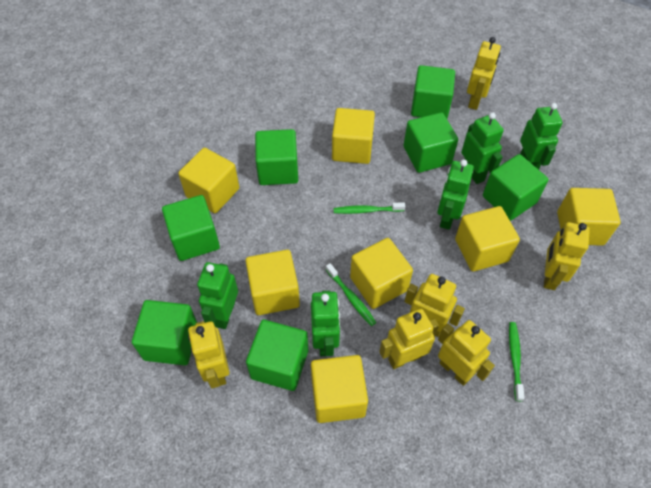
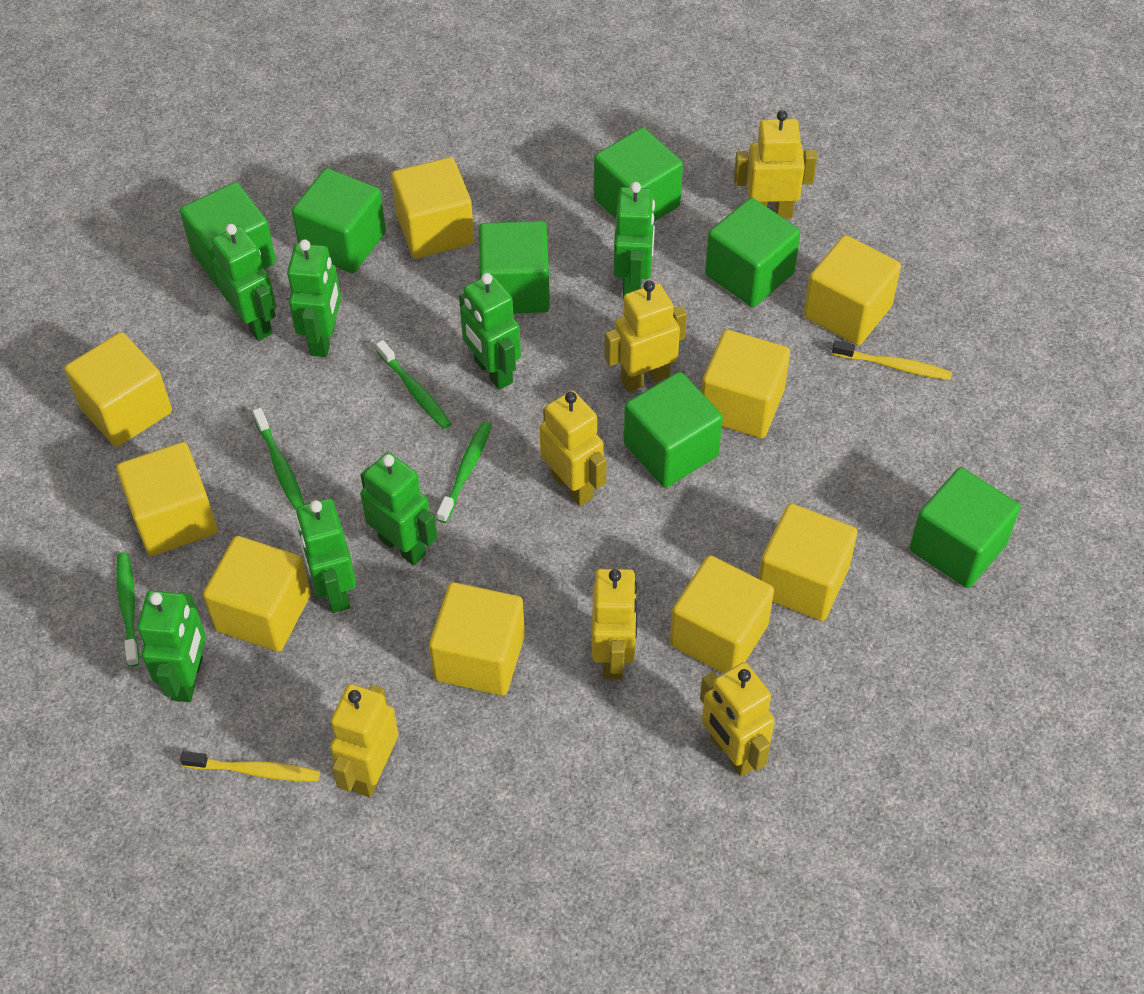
green robot: 5 -> 7
green toothbrush: 3 -> 4
yellow cube: 7 -> 9
yellow toothbrush: 0 -> 2

